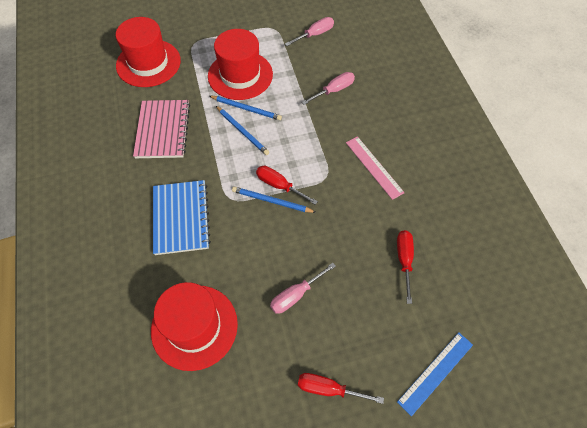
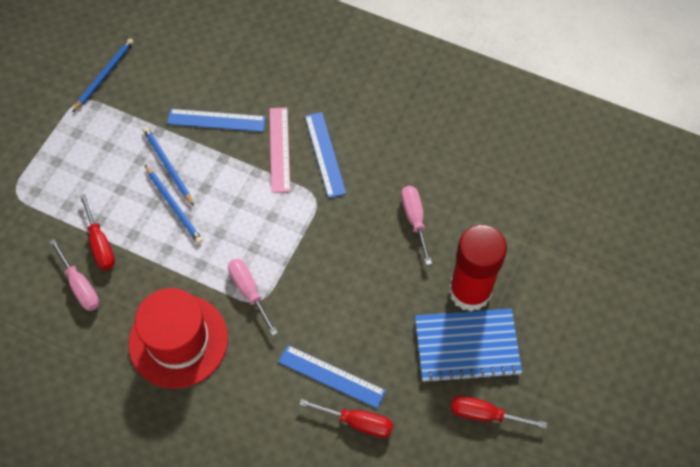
blue ruler: 1 -> 3
pink notebook: 1 -> 0
red glue stick: 0 -> 1
red hat: 3 -> 1

